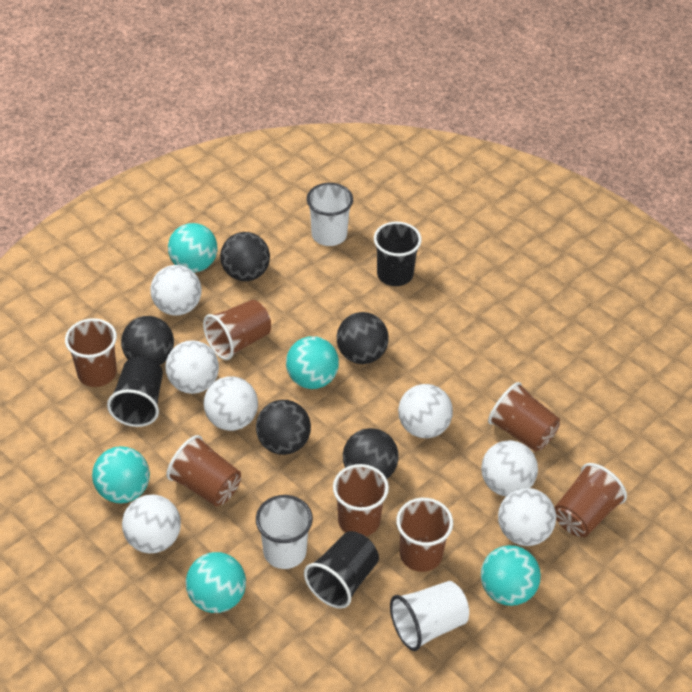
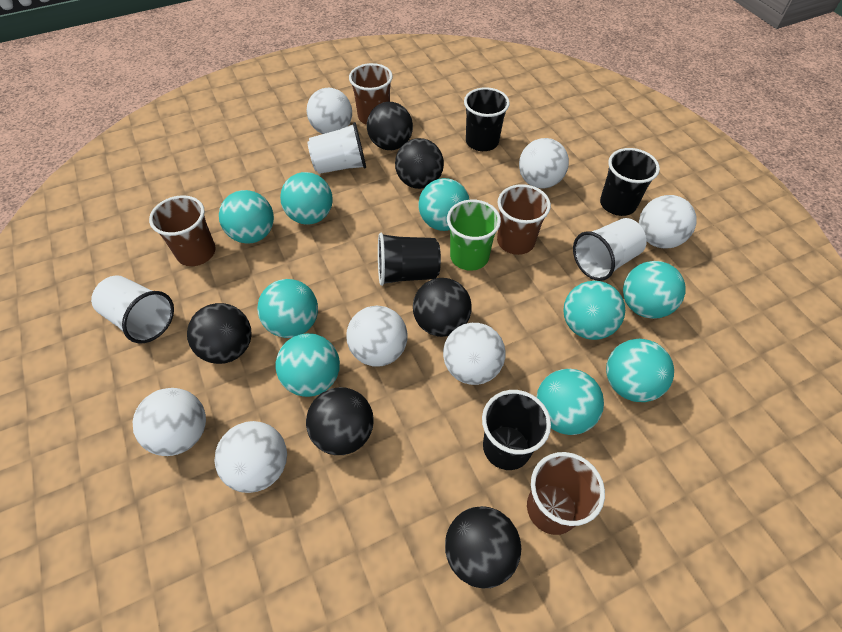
black ball: 5 -> 6
black cup: 3 -> 4
brown cup: 7 -> 4
green cup: 0 -> 1
turquoise ball: 5 -> 9

